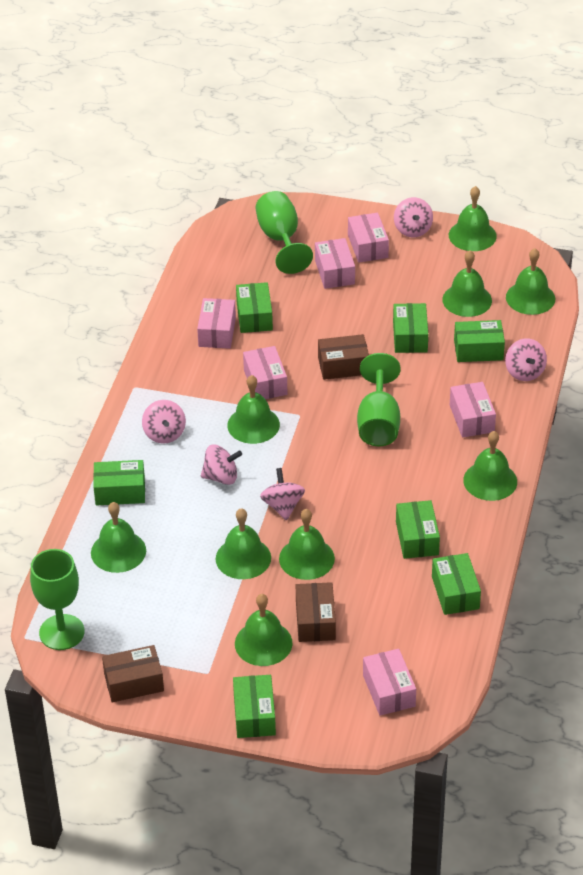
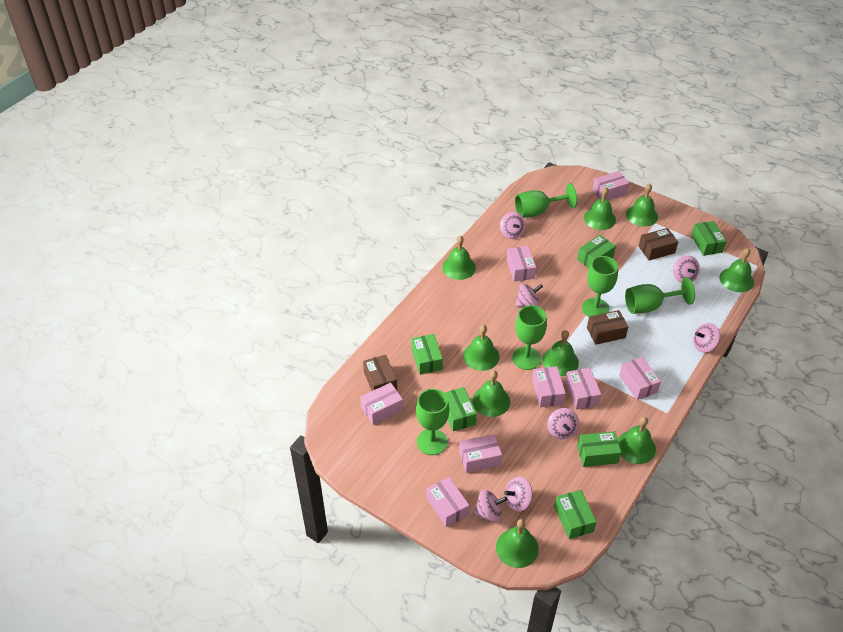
green box: 7 -> 6
green goblet: 3 -> 5
pink box: 6 -> 8
pink spinning top: 5 -> 7

